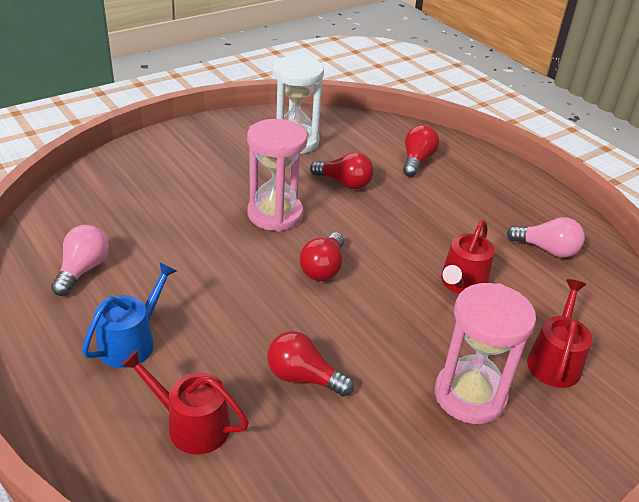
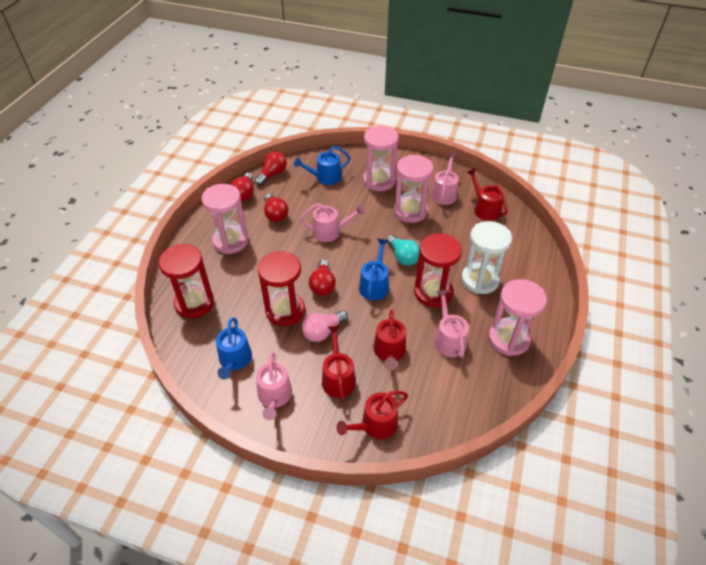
blue watering can: 1 -> 3
pink hourglass: 2 -> 4
pink light bulb: 2 -> 1
pink watering can: 0 -> 4
red hourglass: 0 -> 3
red watering can: 3 -> 4
turquoise light bulb: 0 -> 1

